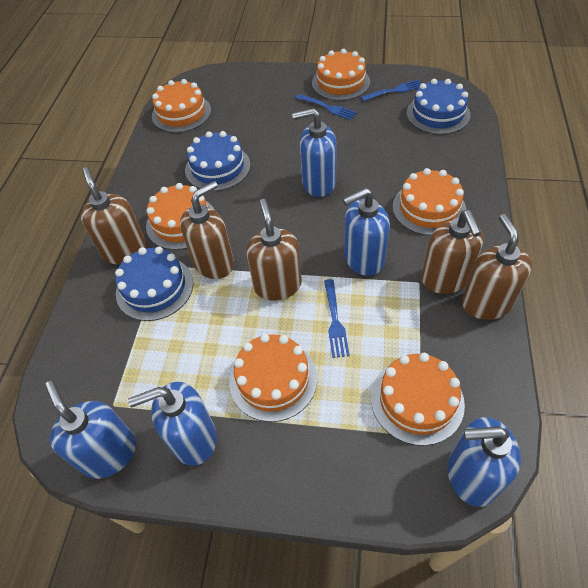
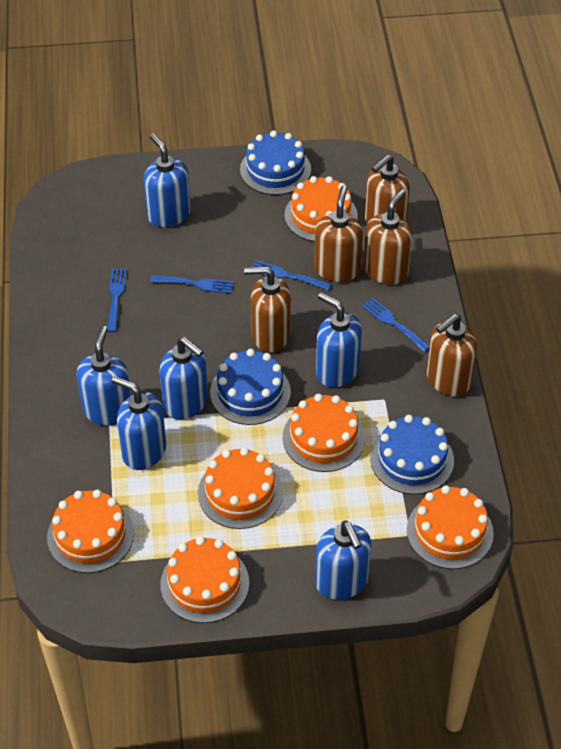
blue fork: 3 -> 4
blue soap dispenser: 5 -> 6

